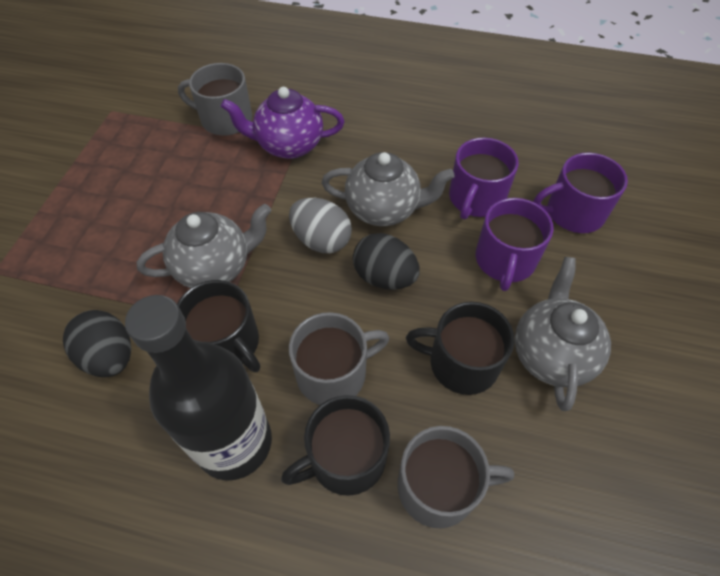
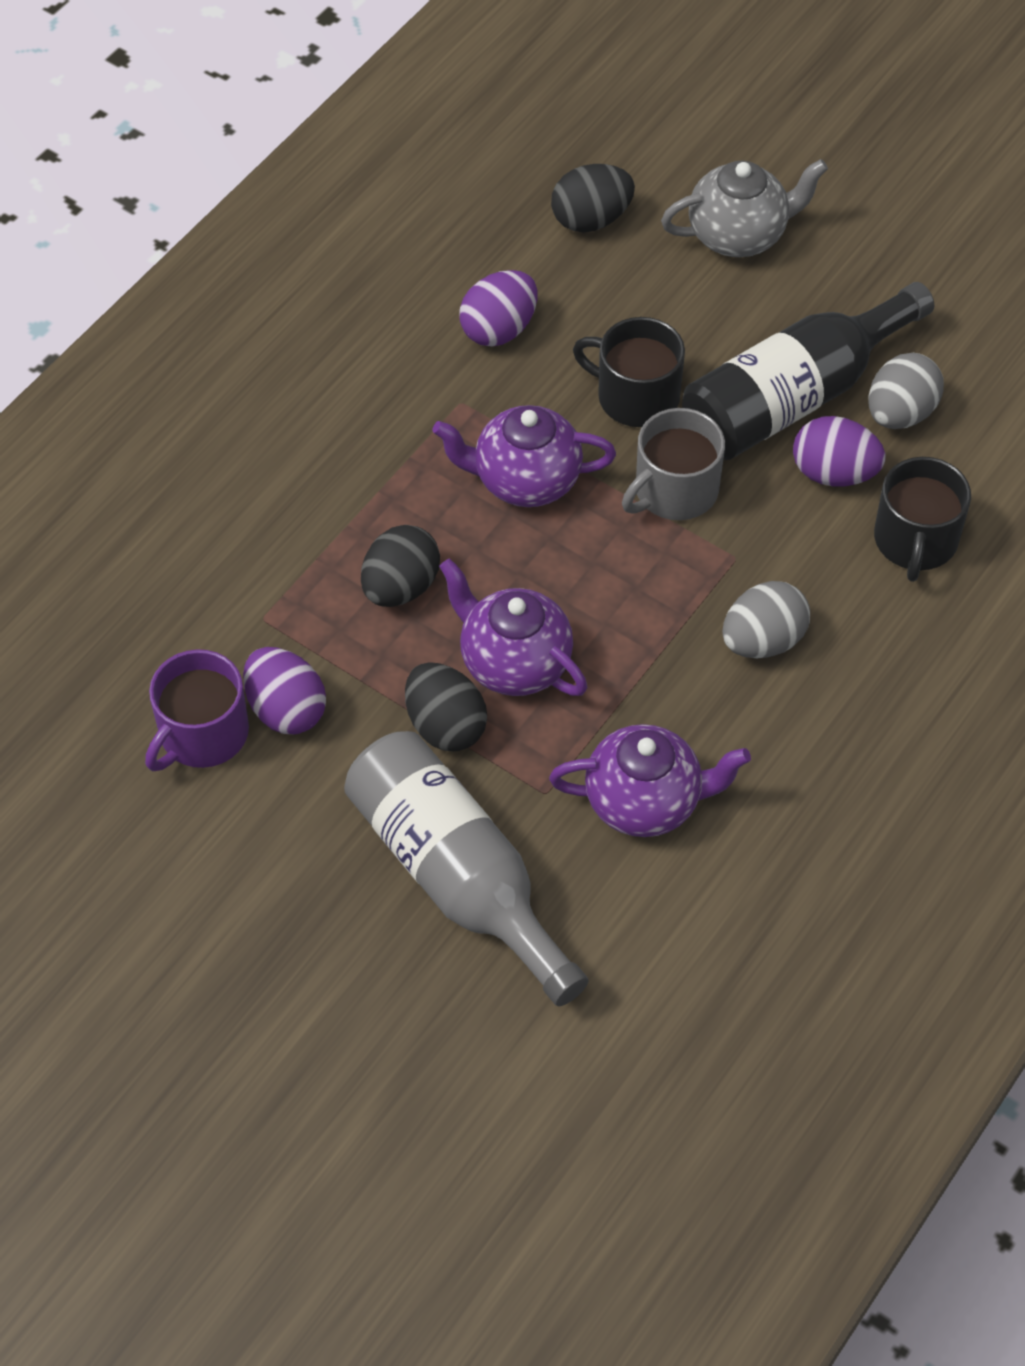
black egg: 2 -> 3
black mug: 3 -> 2
grey bottle: 0 -> 1
grey egg: 1 -> 2
grey mug: 3 -> 1
grey teapot: 3 -> 1
purple egg: 0 -> 3
purple mug: 3 -> 1
purple teapot: 1 -> 3

